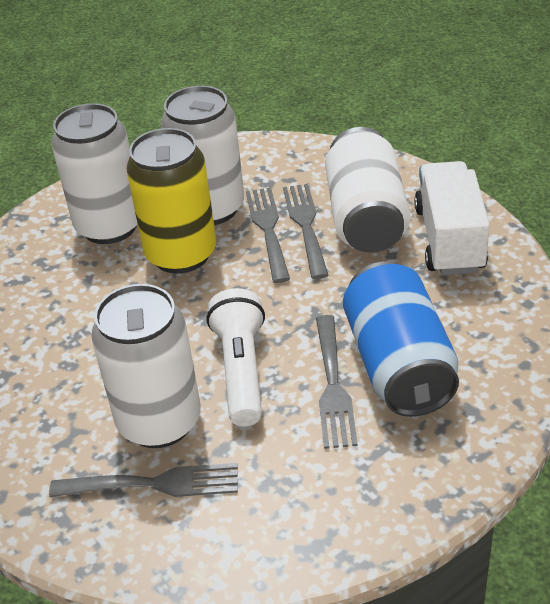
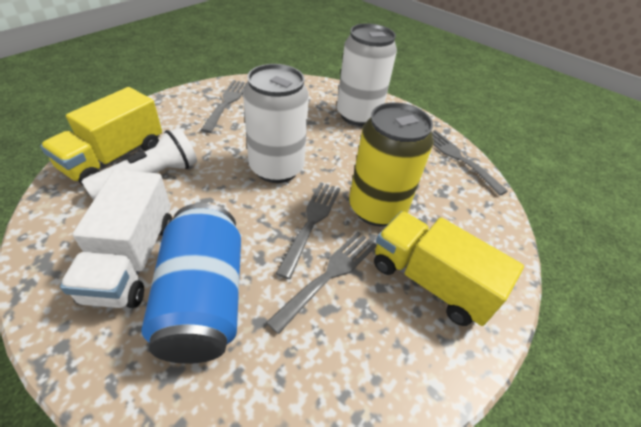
white can: 4 -> 2
yellow truck: 0 -> 2

